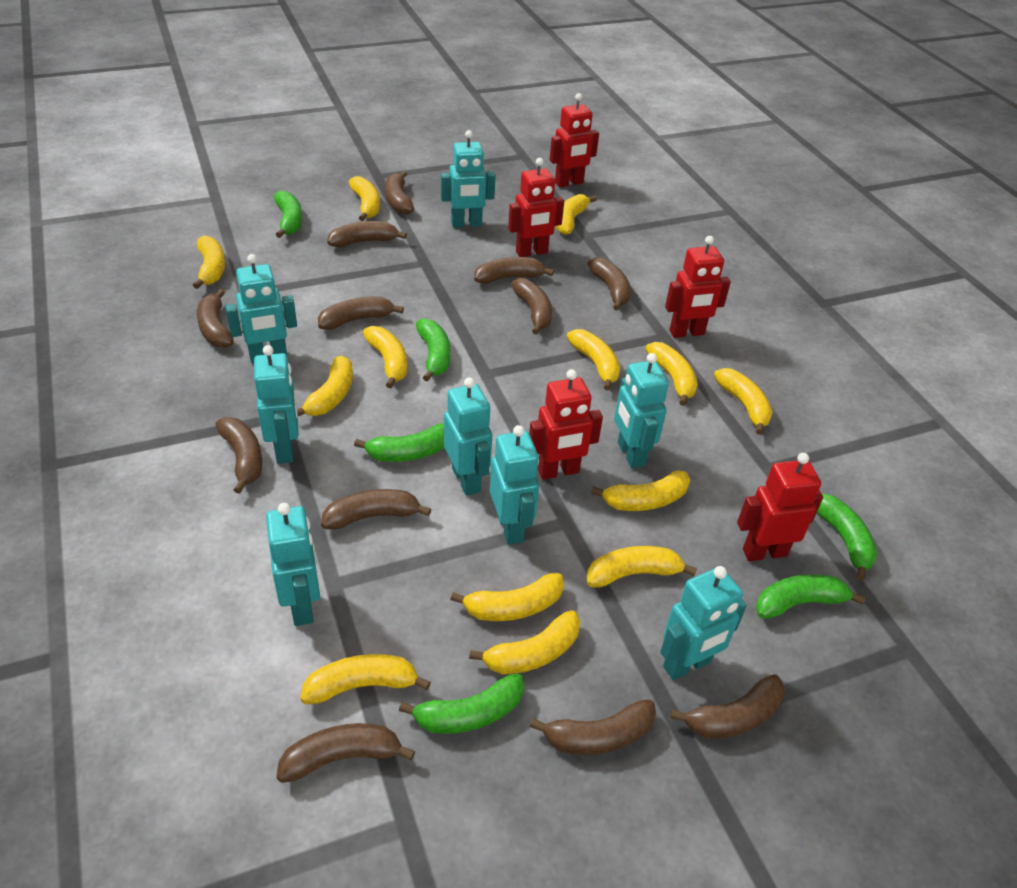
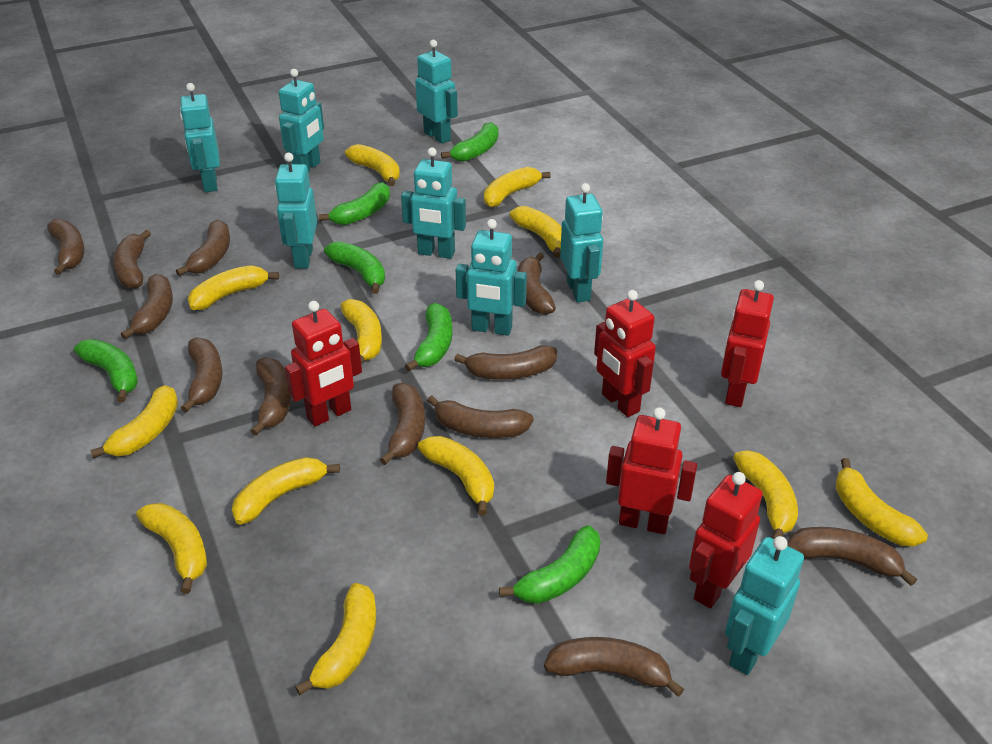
yellow banana: 13 -> 12

